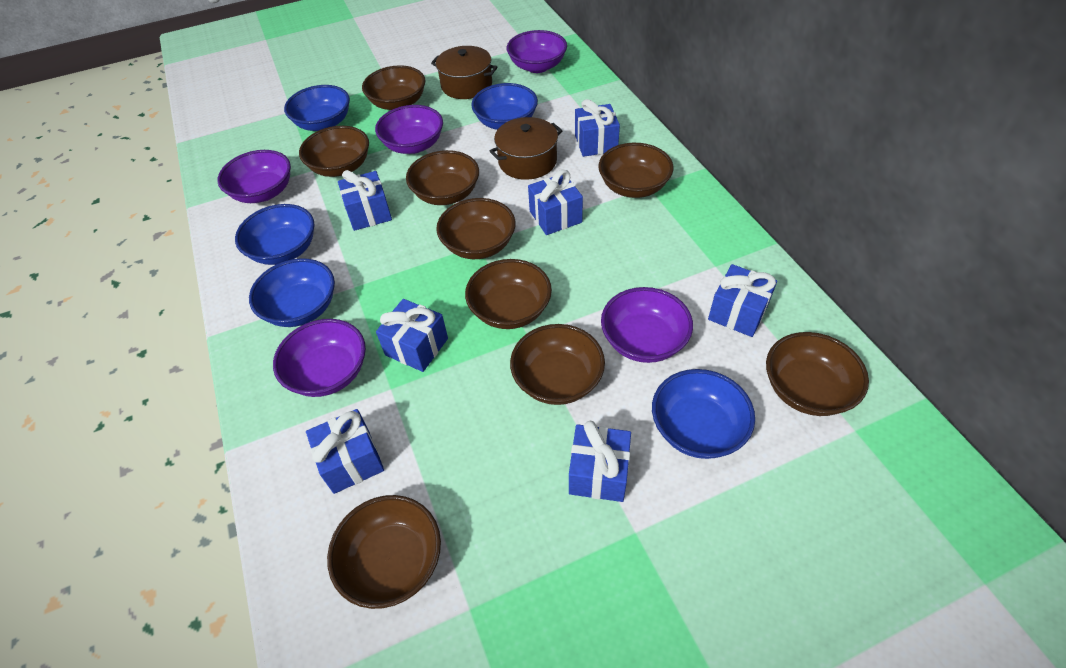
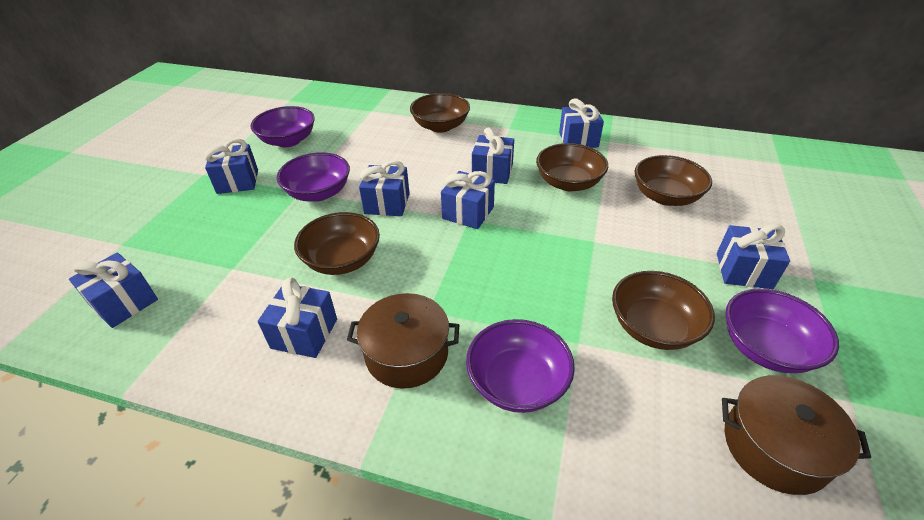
blue bowl: 5 -> 0
blue gift: 7 -> 8
brown bowl: 9 -> 5
purple bowl: 5 -> 4

